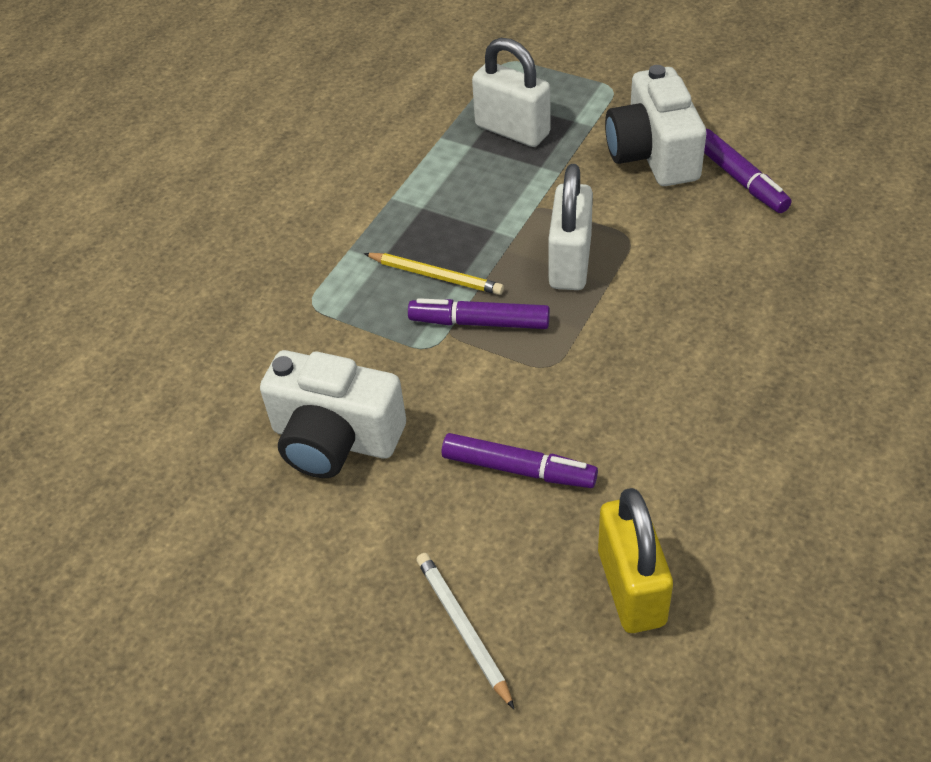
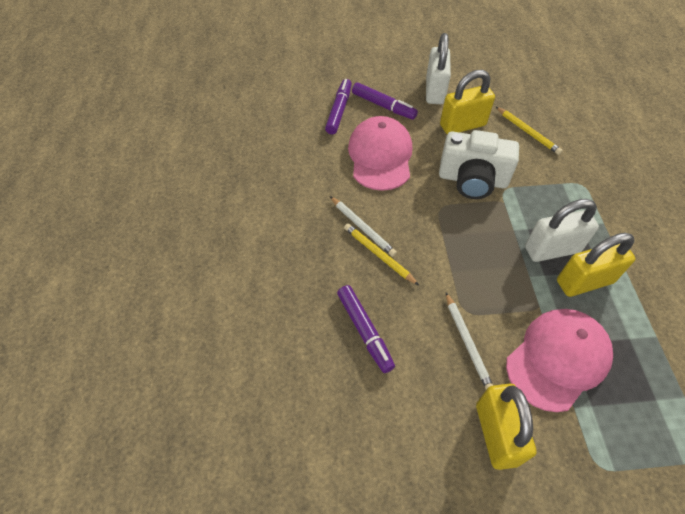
pink cap: 0 -> 2
white camera: 2 -> 1
white pencil: 1 -> 2
yellow padlock: 1 -> 3
yellow pencil: 1 -> 2

